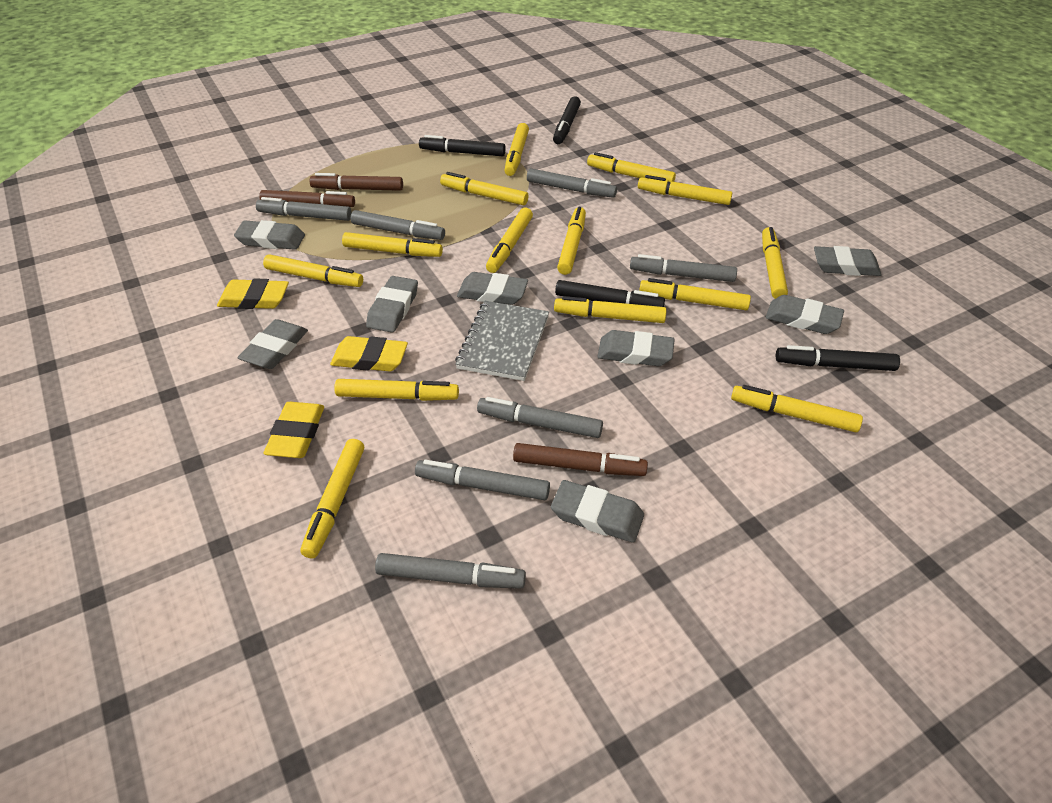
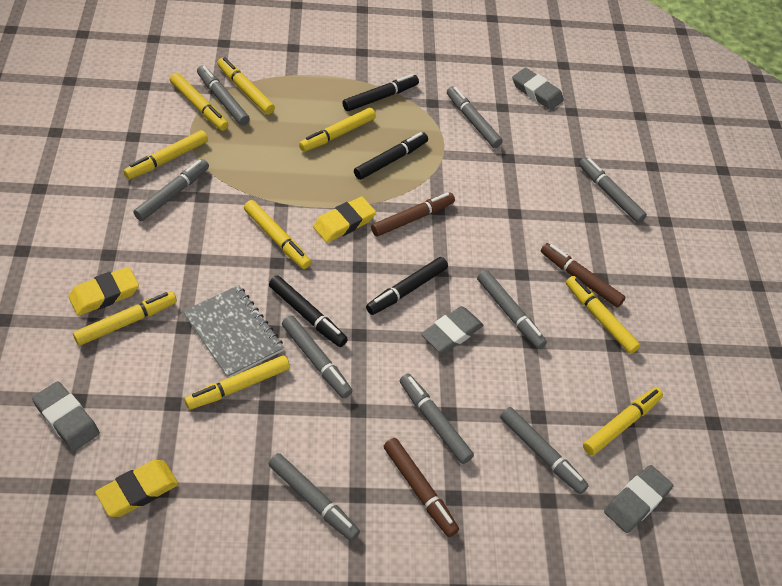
grey eraser: 8 -> 4
grey marker: 7 -> 9
yellow marker: 14 -> 9

